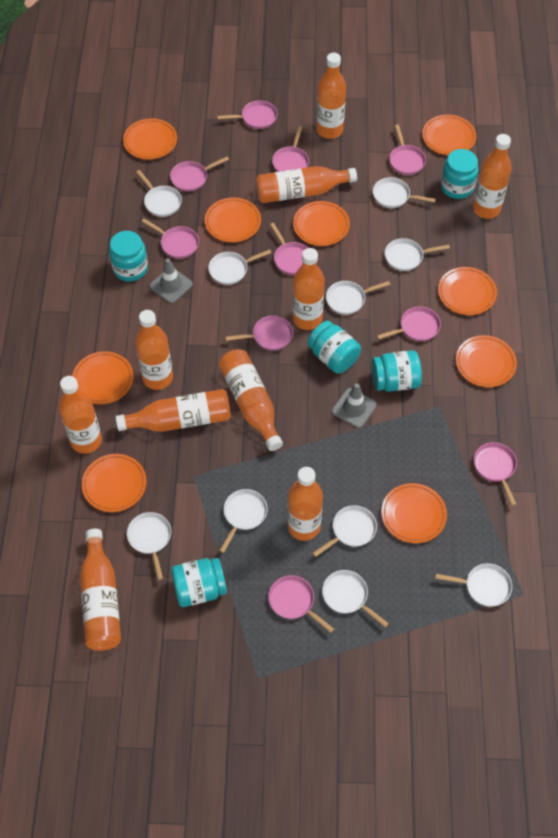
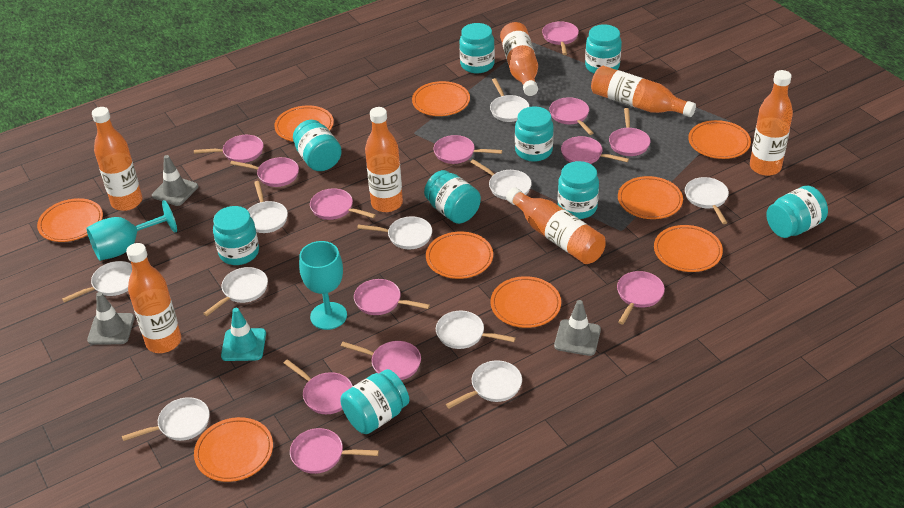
grey traffic cone: 2 -> 3
orange bottle: 10 -> 7
pink pan: 10 -> 13
turquoise goblet: 0 -> 2
turquoise jar: 5 -> 9
turquoise traffic cone: 0 -> 1

